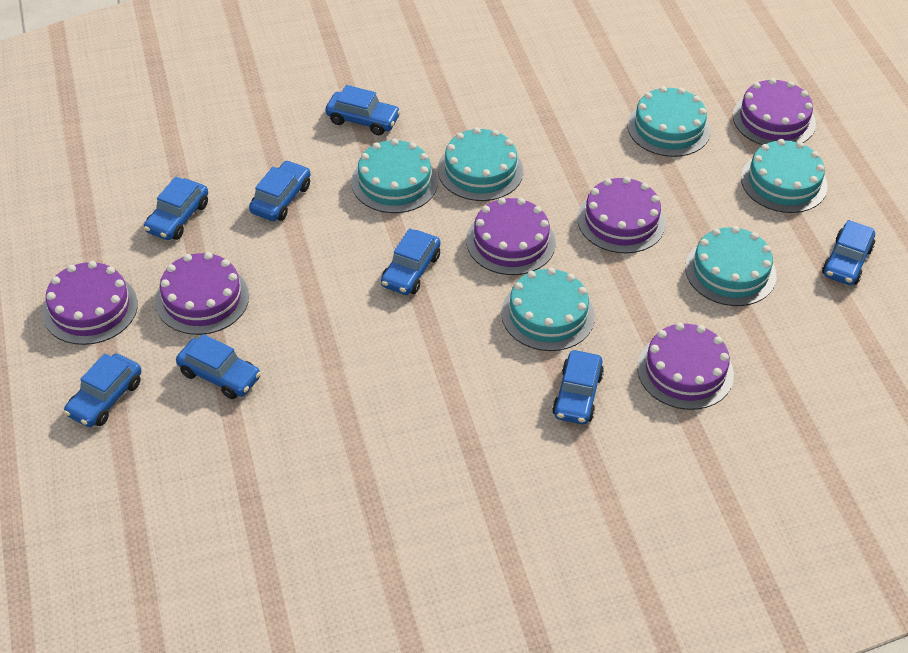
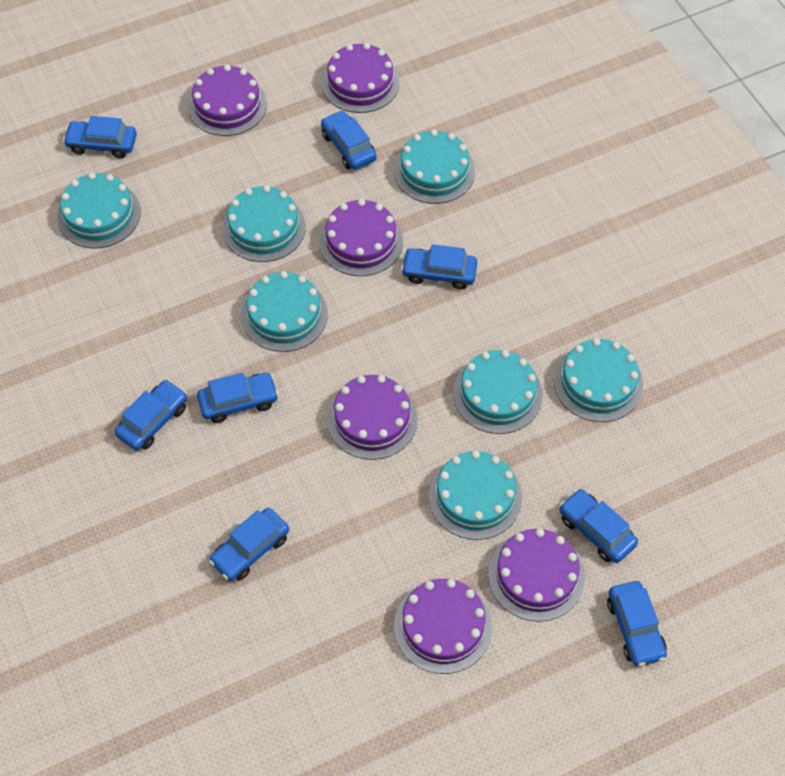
turquoise cake: 6 -> 7

